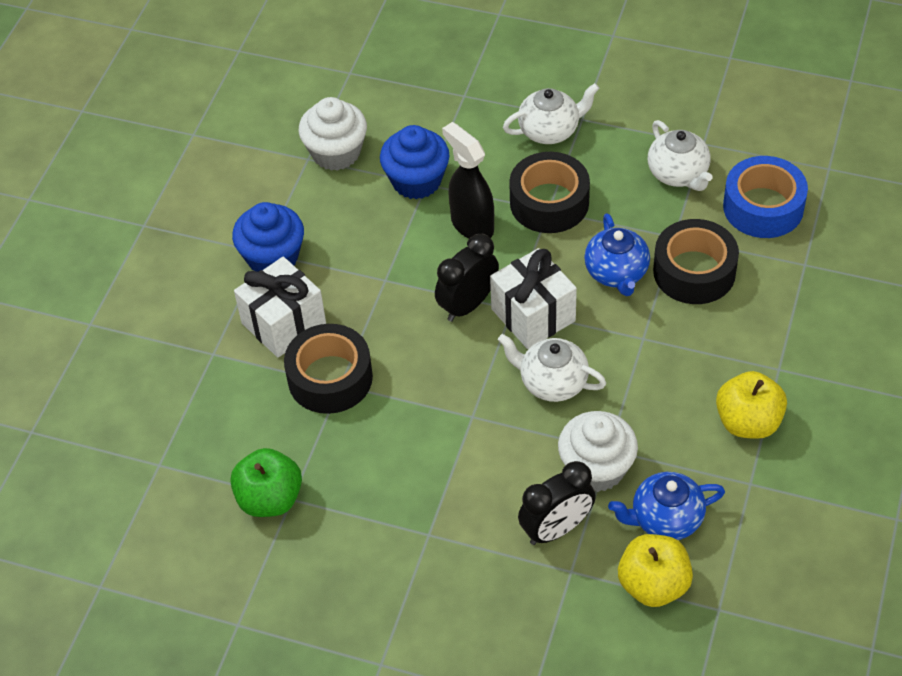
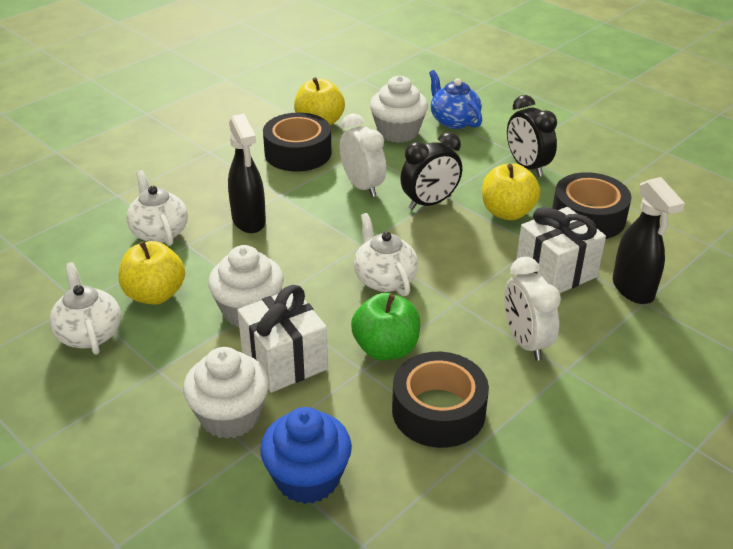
black spray bottle: 1 -> 2
blue cupcake: 2 -> 1
blue tape: 1 -> 0
blue teapot: 2 -> 1
white clock: 0 -> 2
white cupcake: 2 -> 3
yellow apple: 2 -> 3

